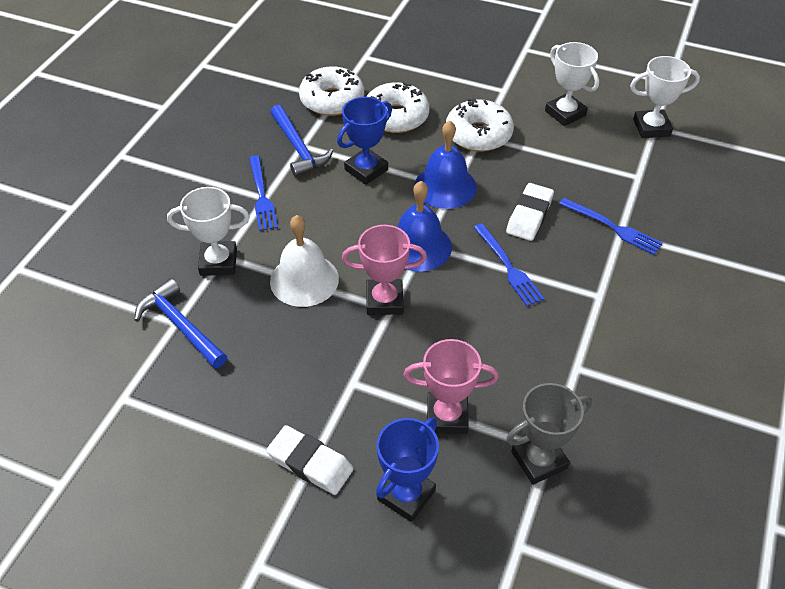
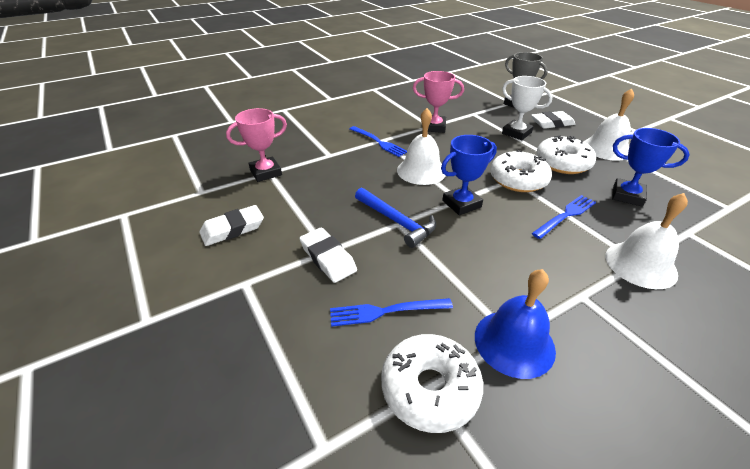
blue bell: 2 -> 1
blue hammer: 2 -> 1
white bell: 1 -> 3
white eraser: 2 -> 3
white trophy: 3 -> 1

